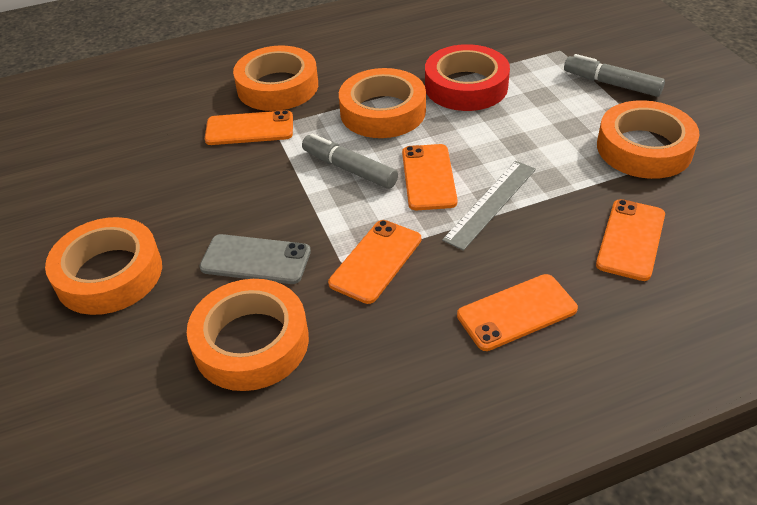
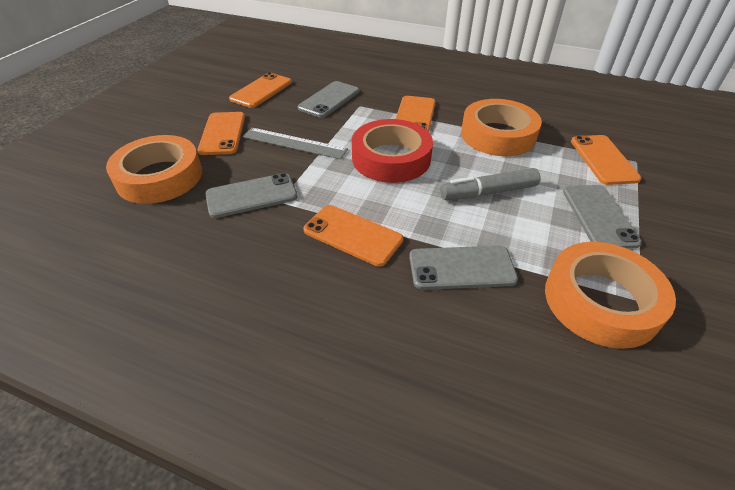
grey marker: 2 -> 1
grey phone: 1 -> 4
orange tape: 5 -> 3

